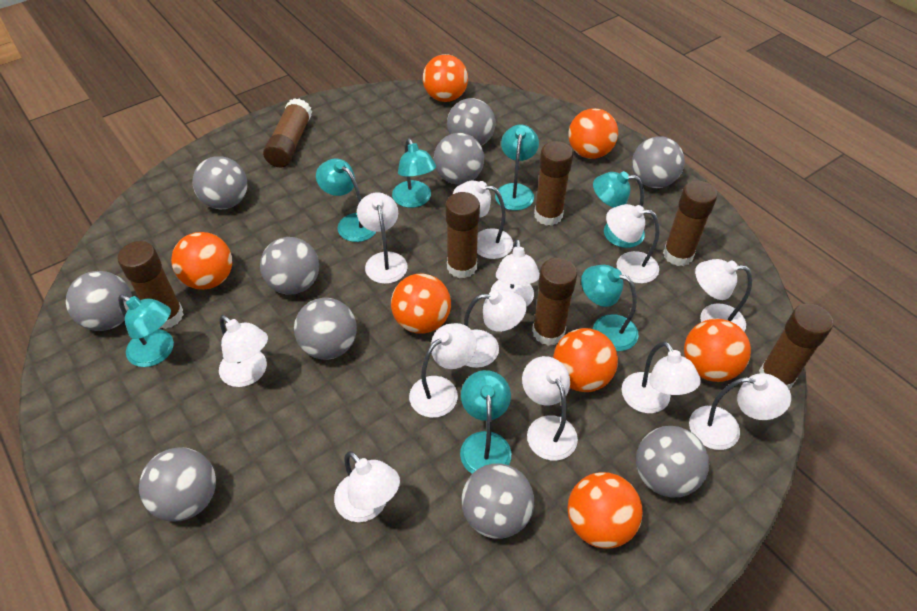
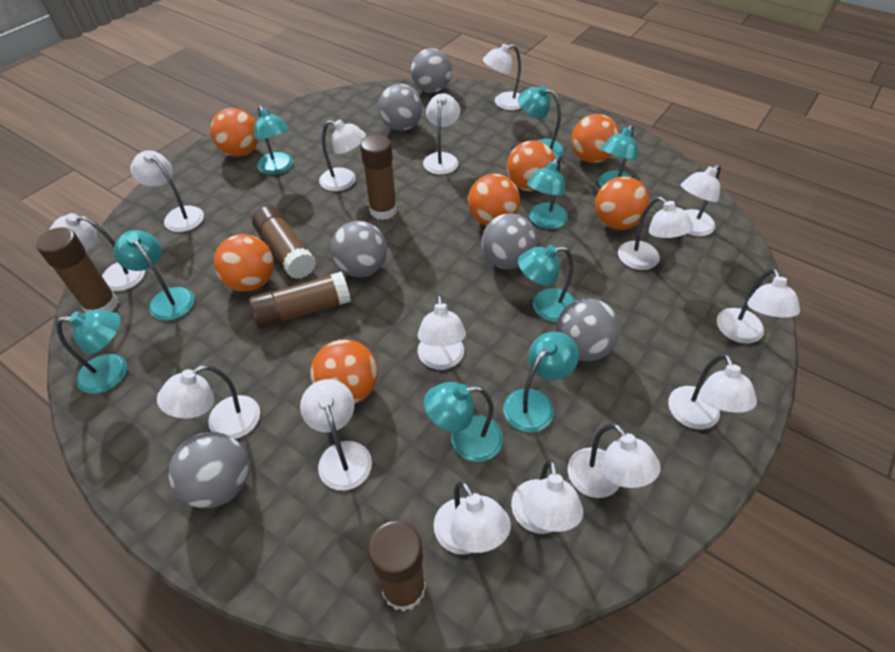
brown glue stick: 7 -> 5
grey ball: 10 -> 6
turquoise lamp: 7 -> 9
white lamp: 12 -> 15

